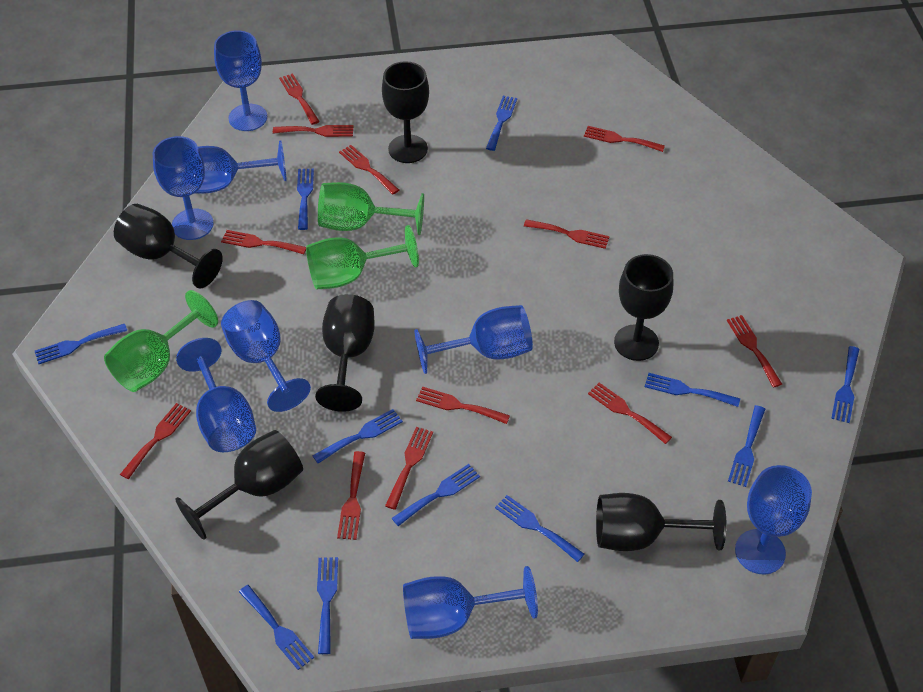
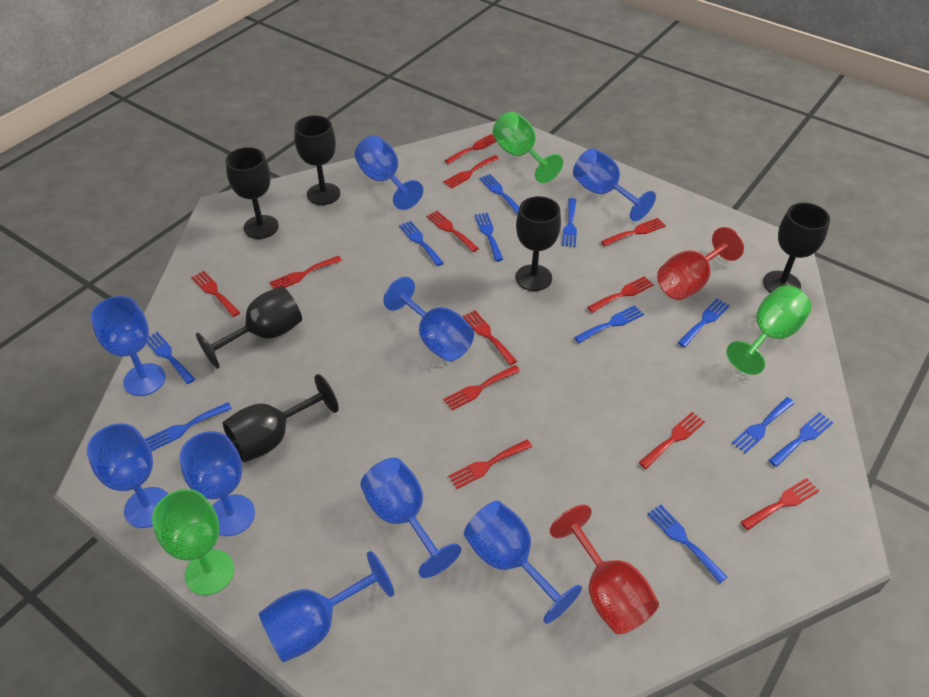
blue goblet: 8 -> 9
red goblet: 0 -> 2

